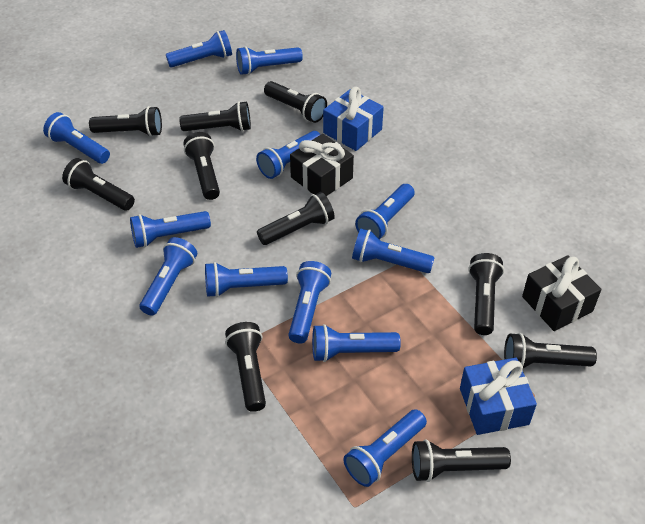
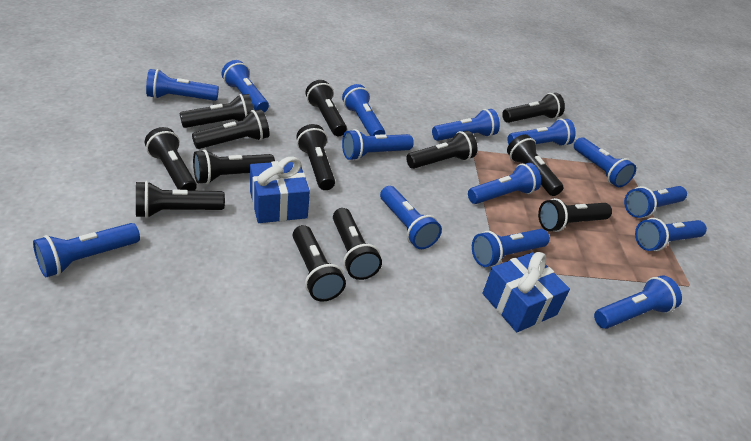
black flashlight: 10 -> 13
black gift: 2 -> 0
blue flashlight: 12 -> 14

